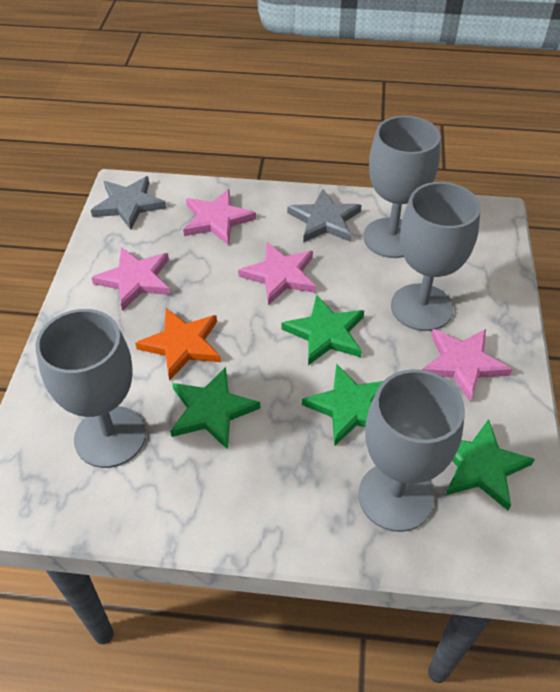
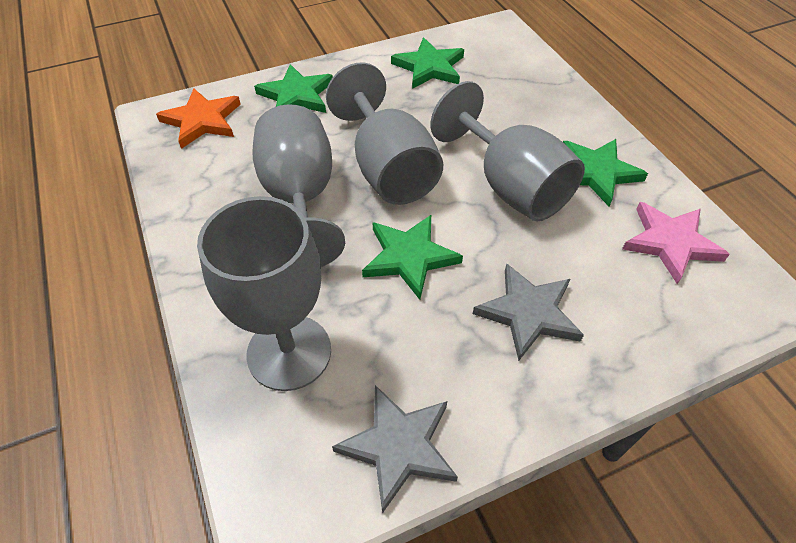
pink star: 4 -> 1

